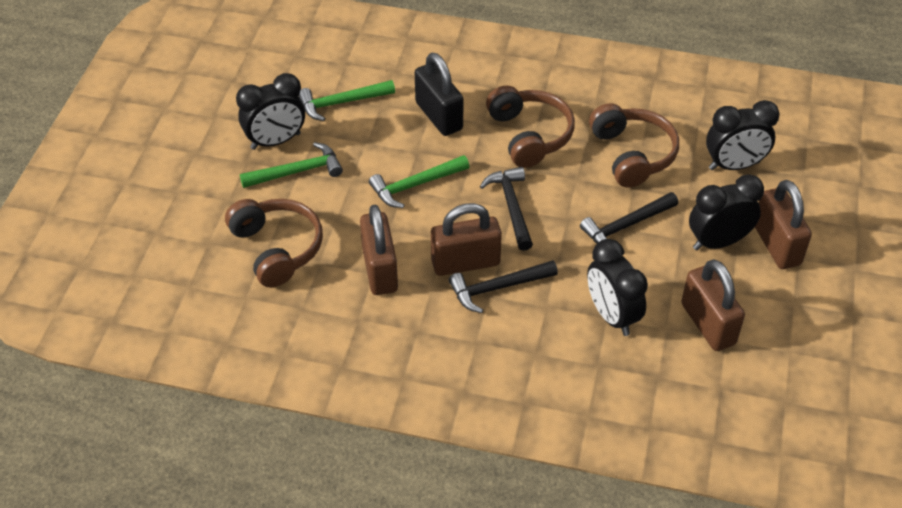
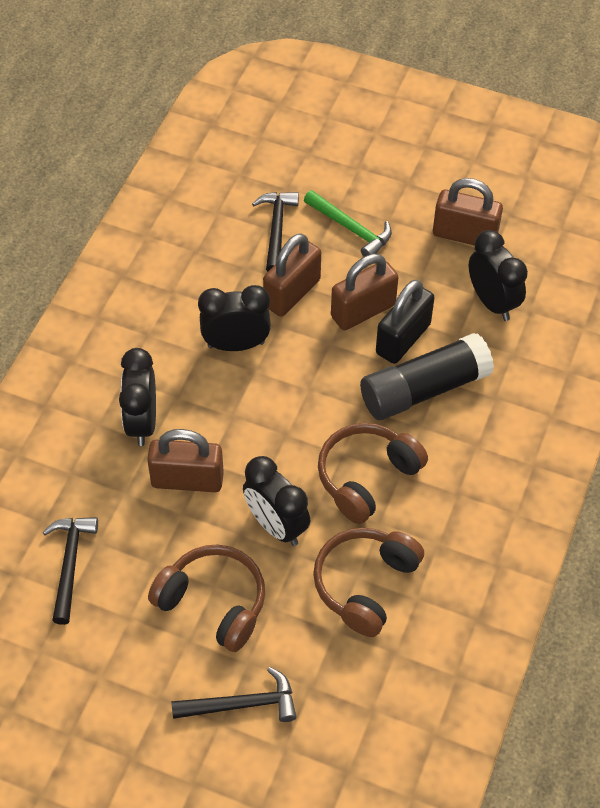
black glue stick: 0 -> 1
green hammer: 3 -> 1

